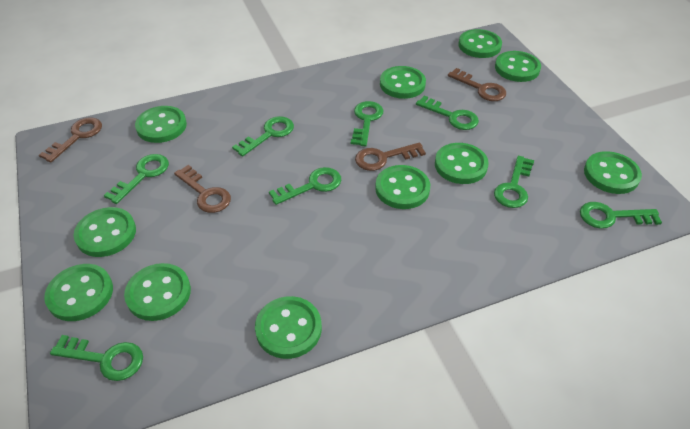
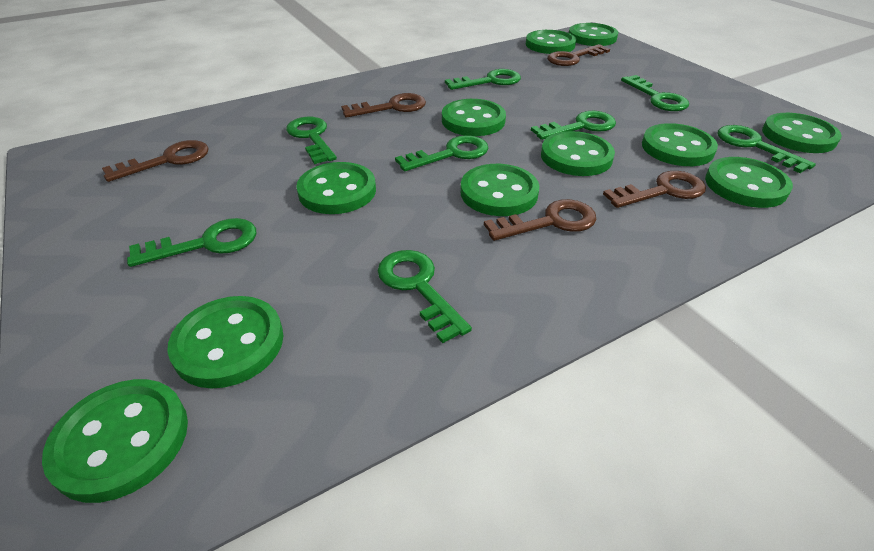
brown key: 4 -> 5

